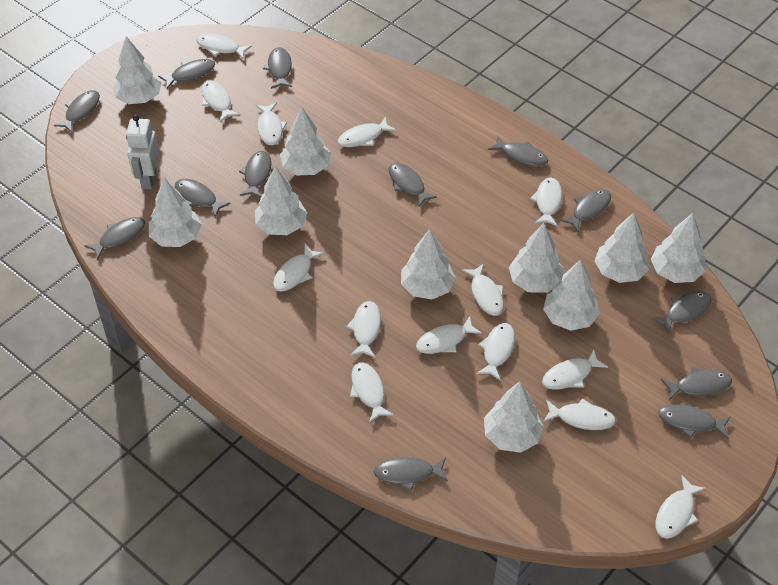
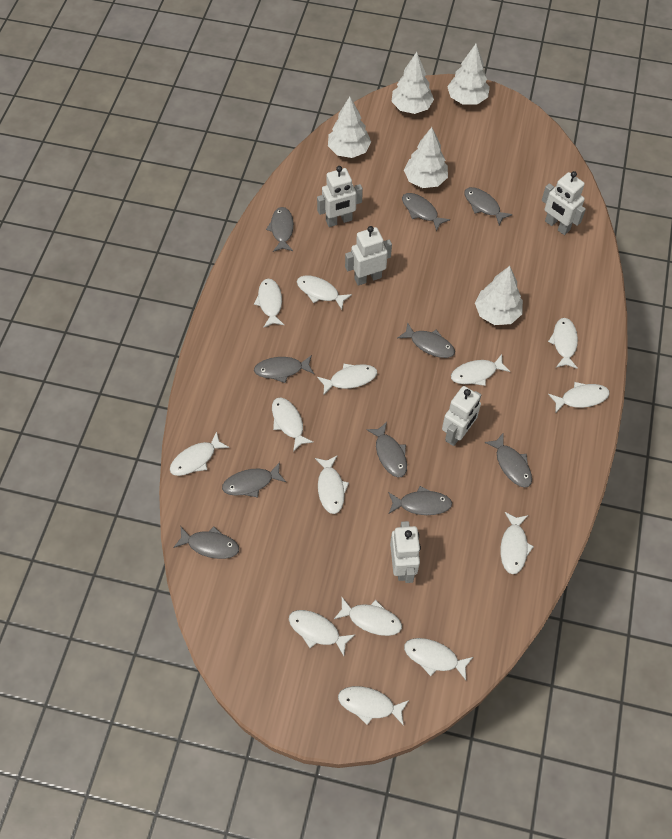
grey fish: 13 -> 10
white robot: 1 -> 5
white tree: 10 -> 5

